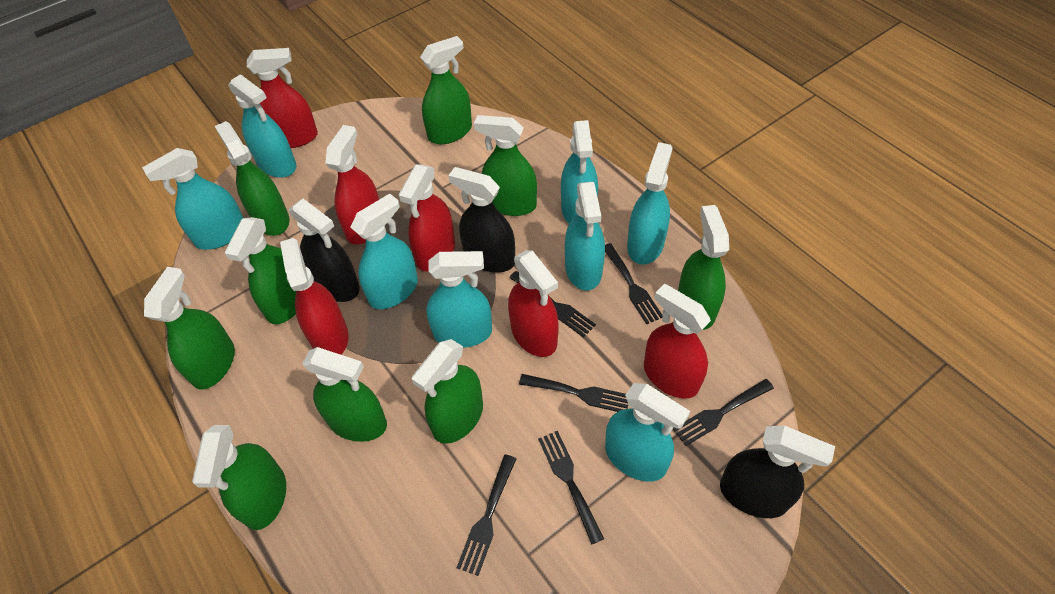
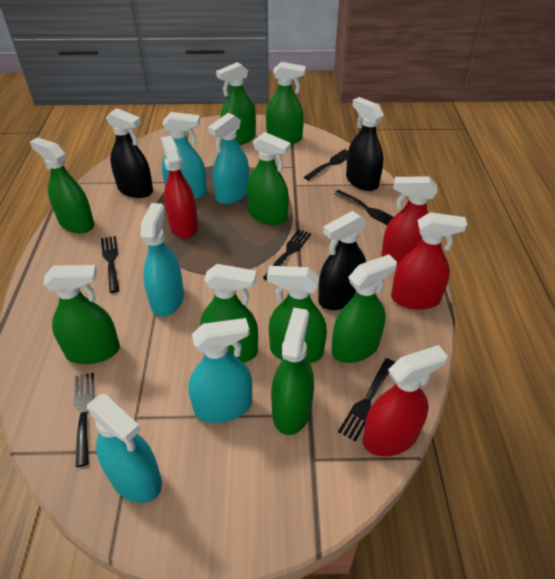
red spray bottle: 6 -> 4
turquoise spray bottle: 8 -> 5

